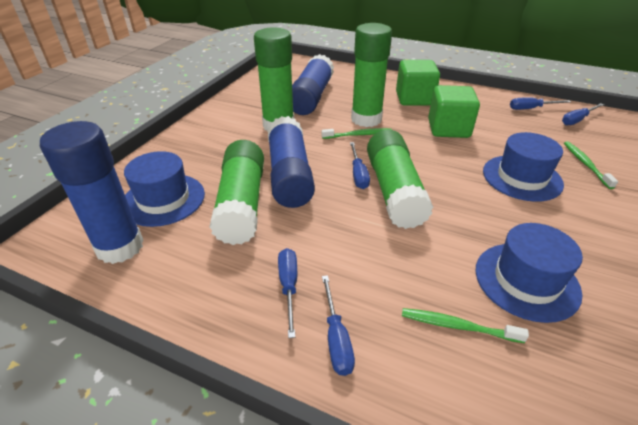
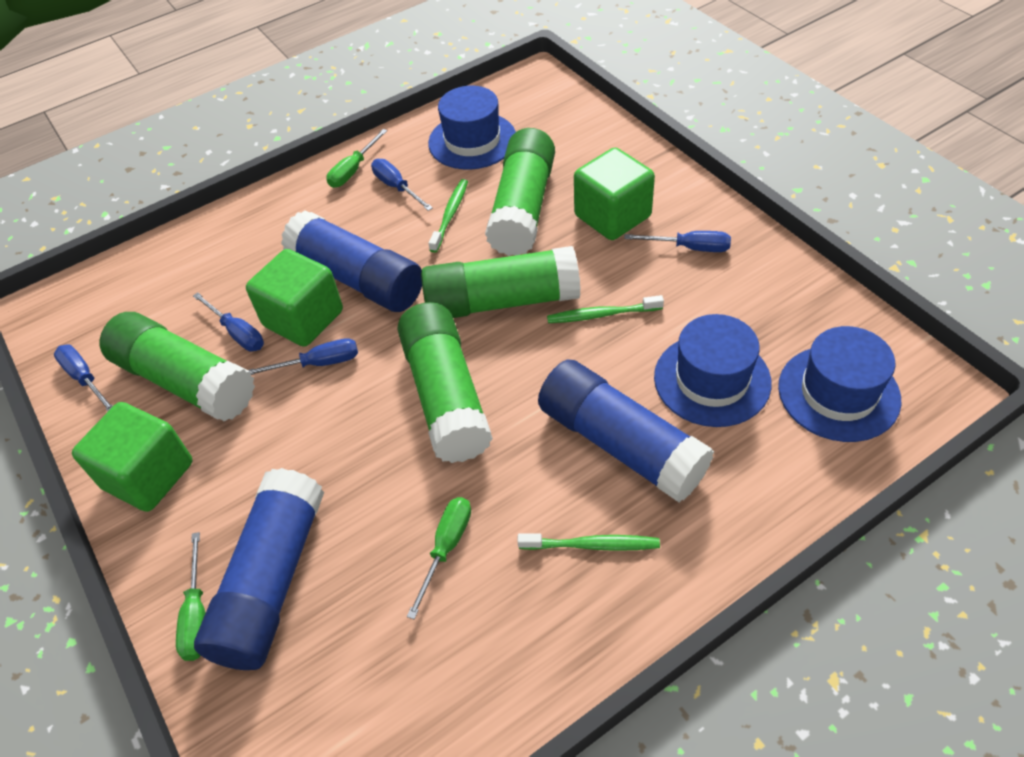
green cube: 2 -> 3
green screwdriver: 0 -> 3

